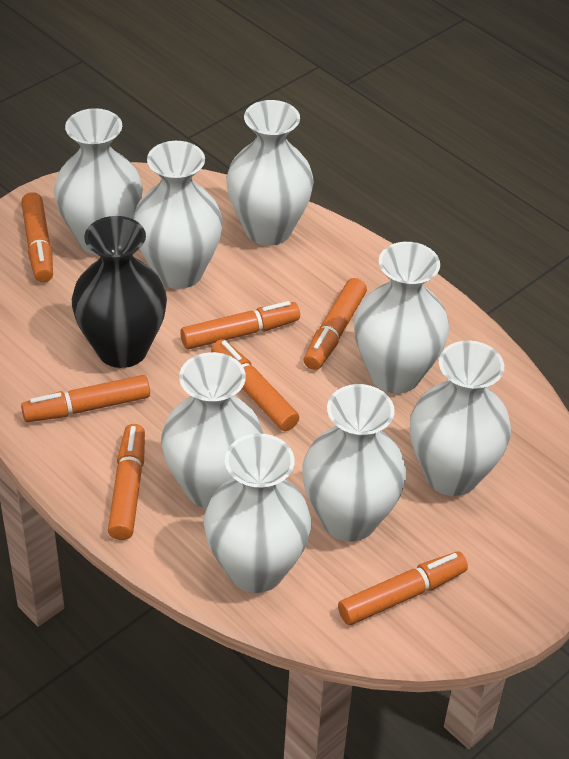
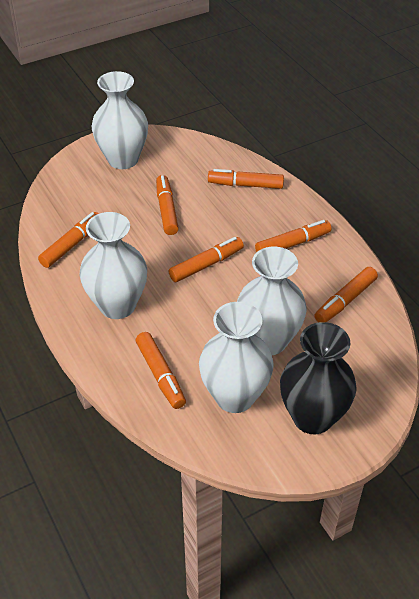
white vase: 8 -> 4

